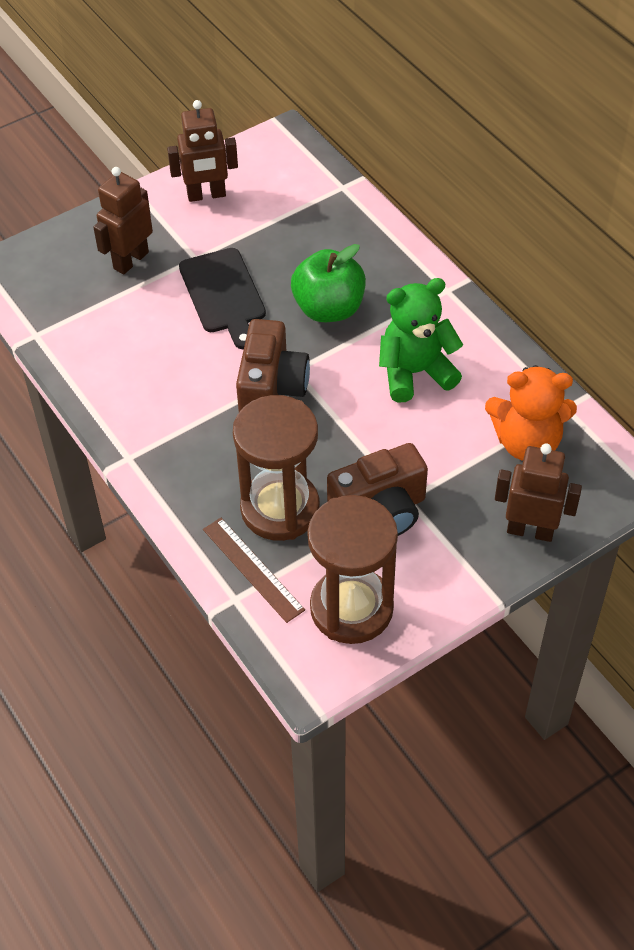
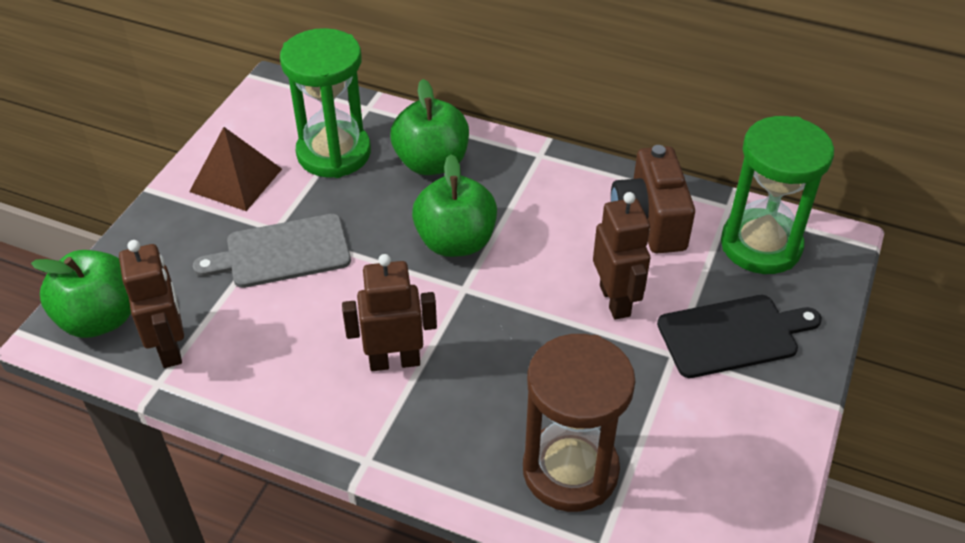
brown camera: 2 -> 1
brown hourglass: 2 -> 1
brown pyramid: 0 -> 1
brown ruler: 1 -> 0
green apple: 1 -> 3
green hourglass: 0 -> 2
green teddy bear: 1 -> 0
grey cutting board: 0 -> 1
orange teddy bear: 1 -> 0

